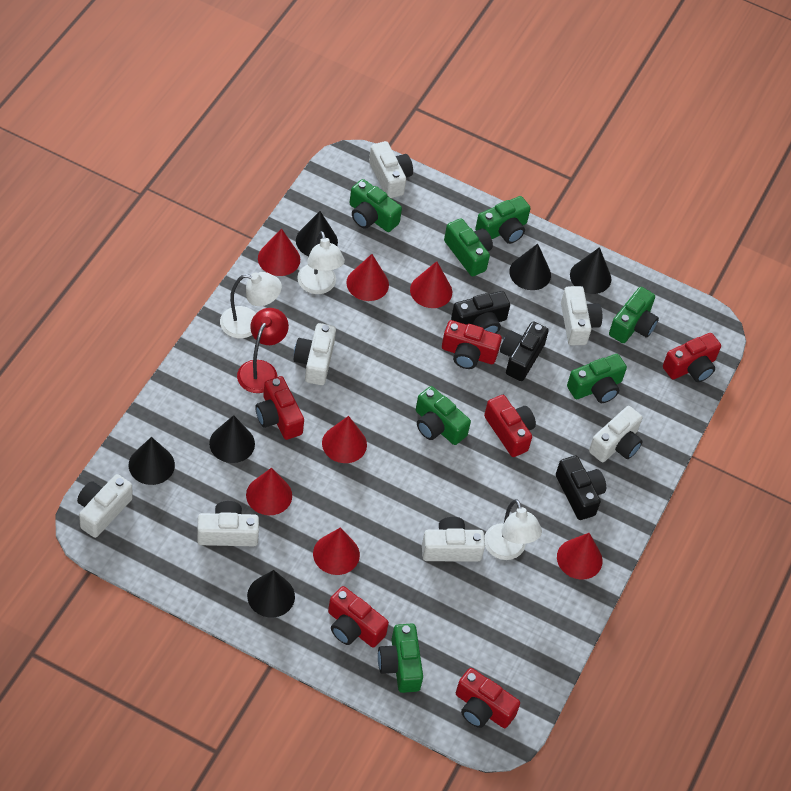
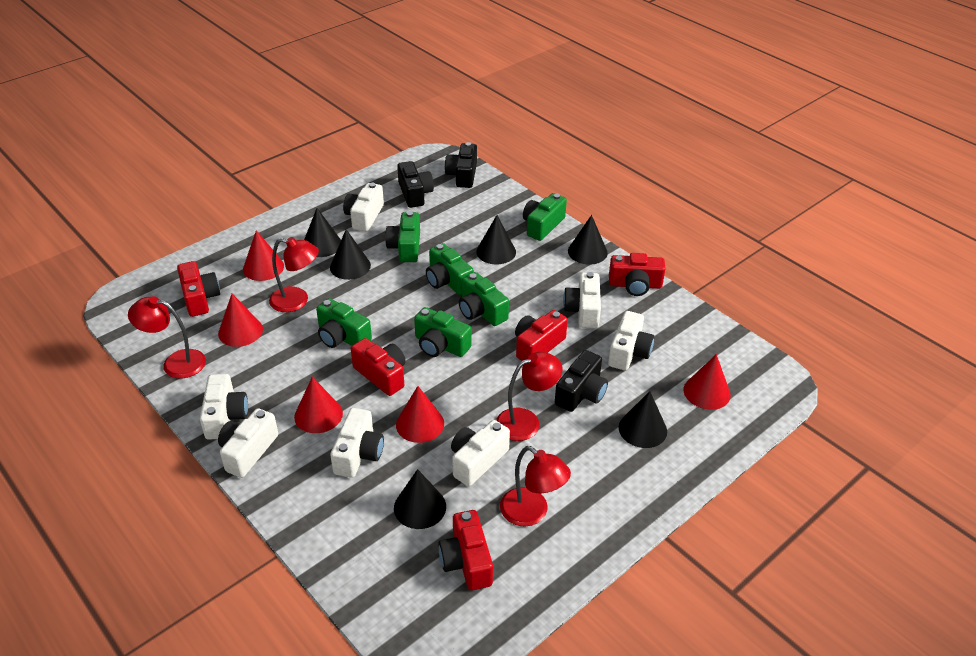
green camera: 7 -> 6
red camera: 6 -> 5
red cone: 7 -> 5
red lamp: 1 -> 4
white lamp: 3 -> 0

